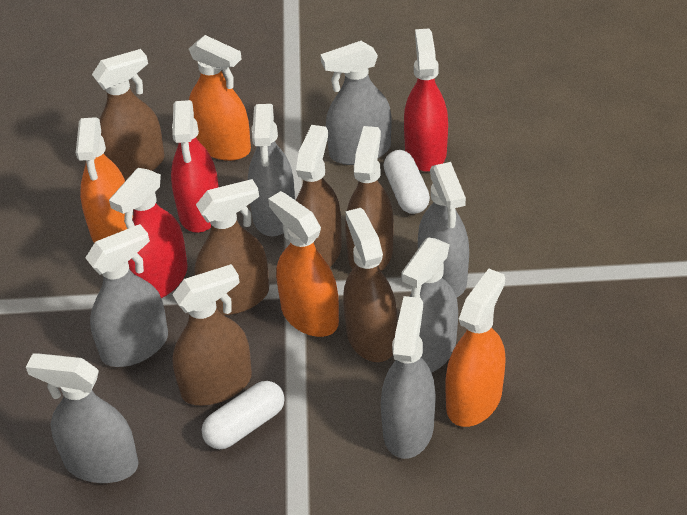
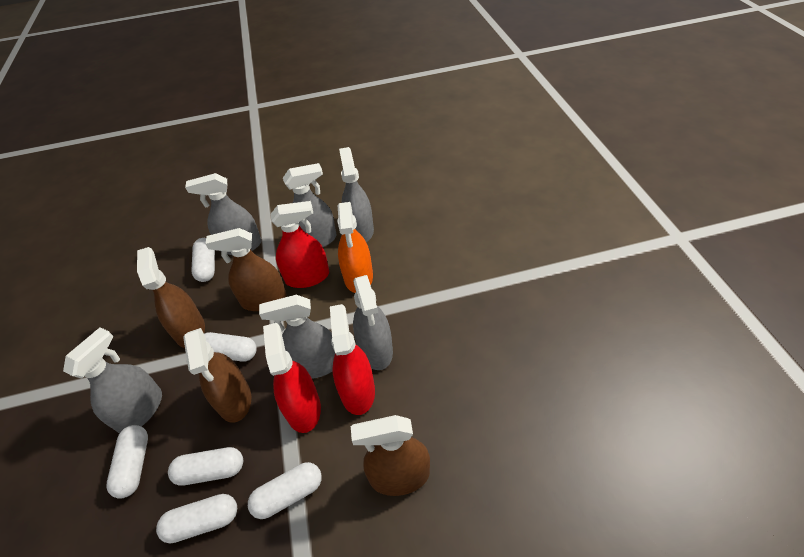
brown spray bottle: 6 -> 4
grey spray bottle: 7 -> 6
orange spray bottle: 4 -> 1
white capsule: 2 -> 6

